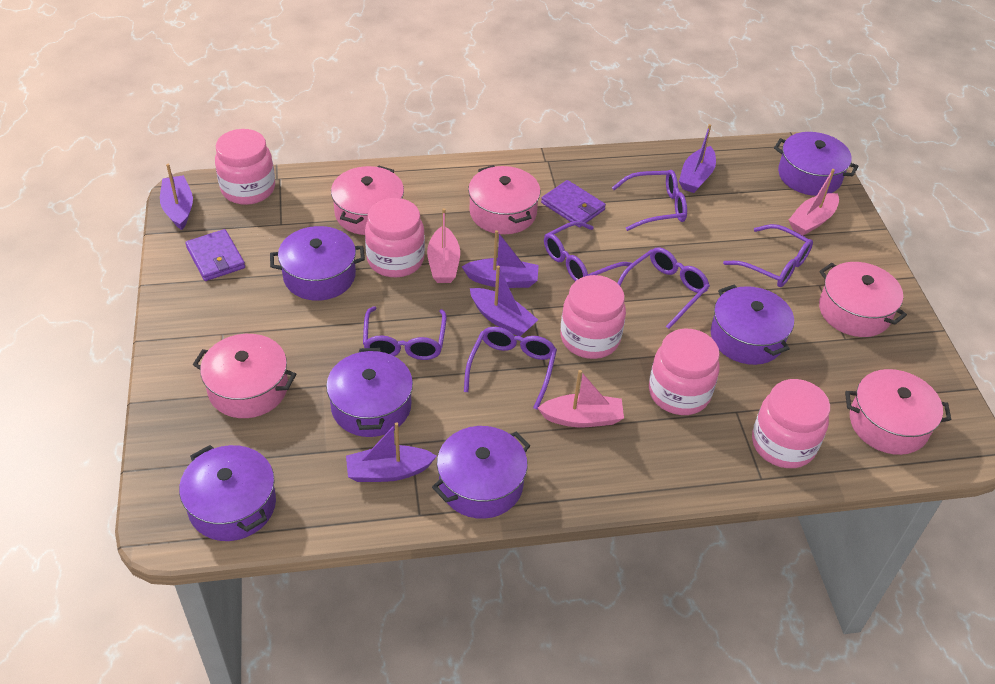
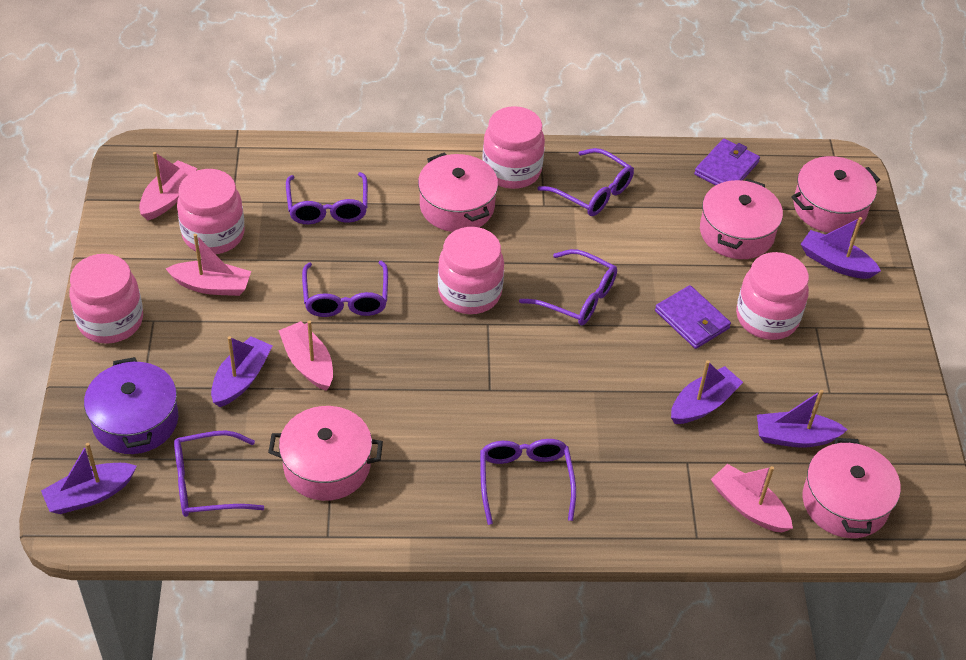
pink boat: 3 -> 4
purple pot: 6 -> 1

